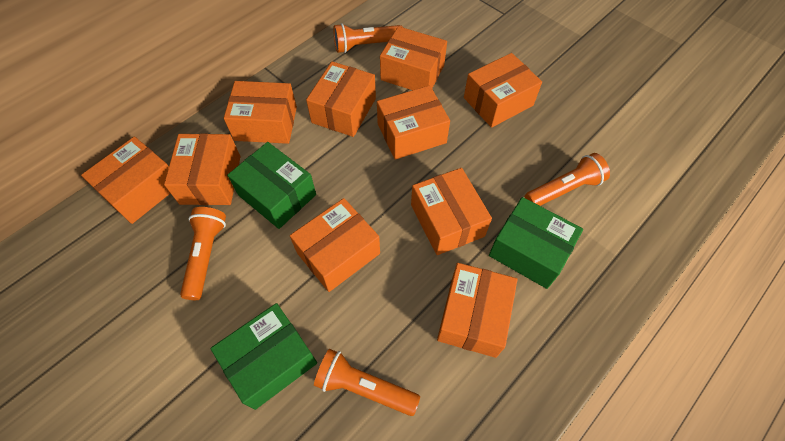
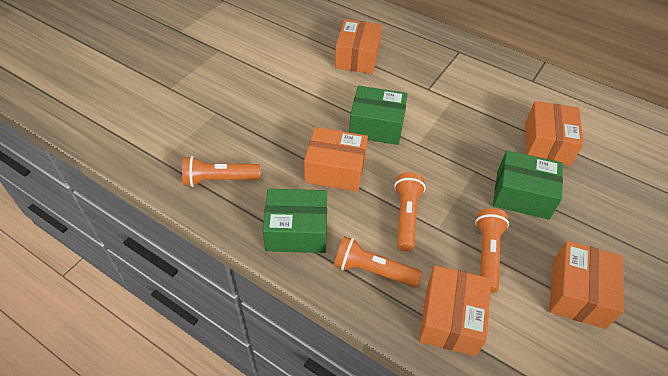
orange box: 10 -> 5

